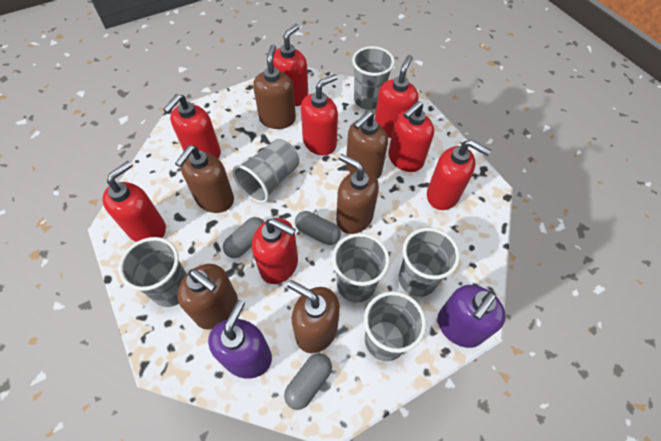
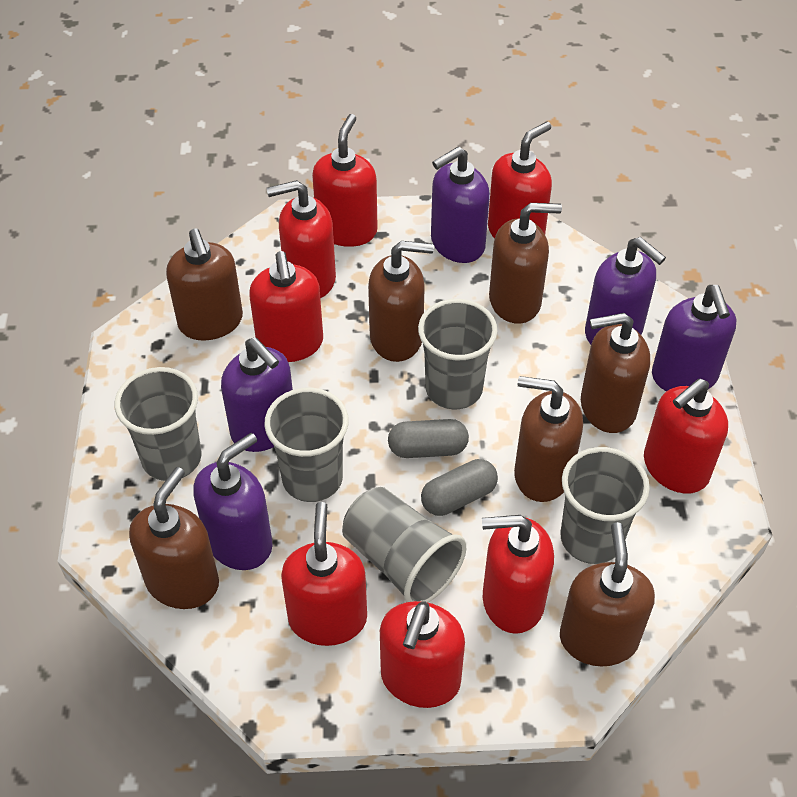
brown soap dispenser: 6 -> 7
grey capsule: 3 -> 2
grey cup: 6 -> 5
purple soap dispenser: 2 -> 5

